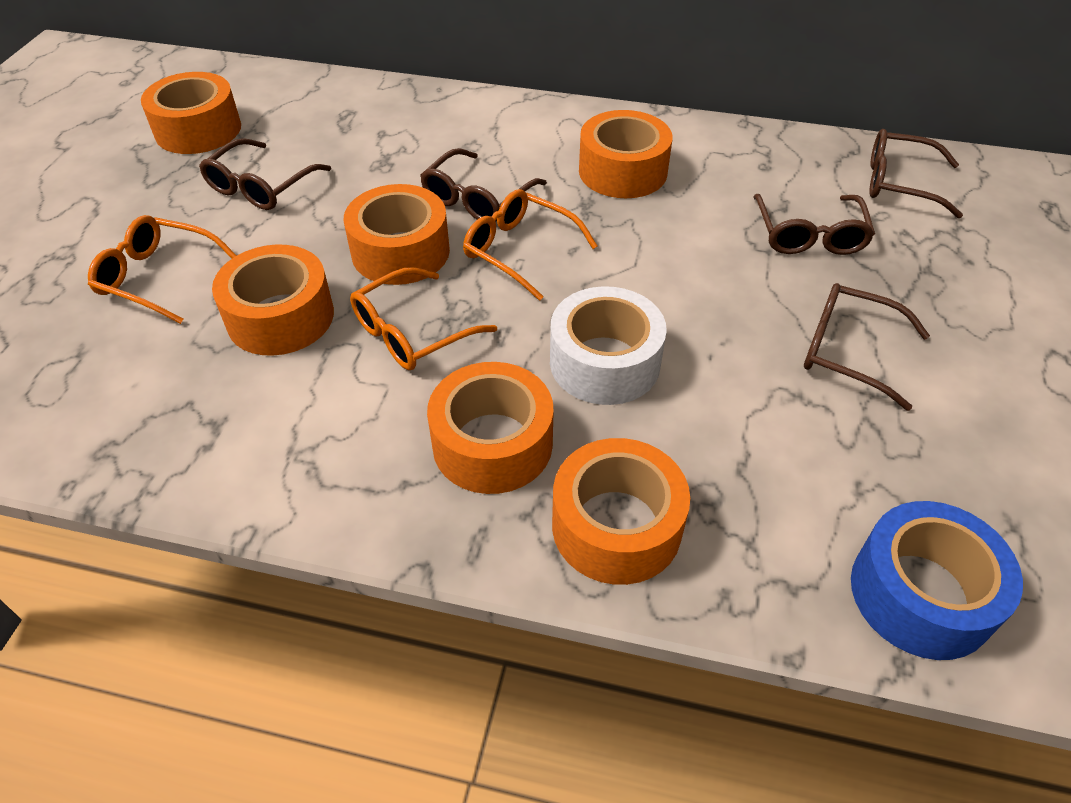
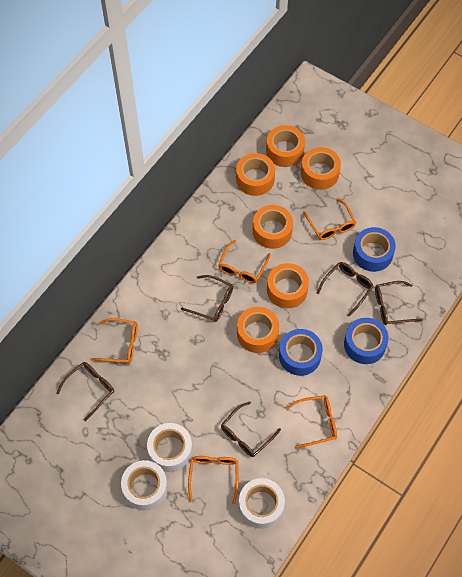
blue tape: 1 -> 3
orange glasses: 3 -> 5
white tape: 1 -> 3

